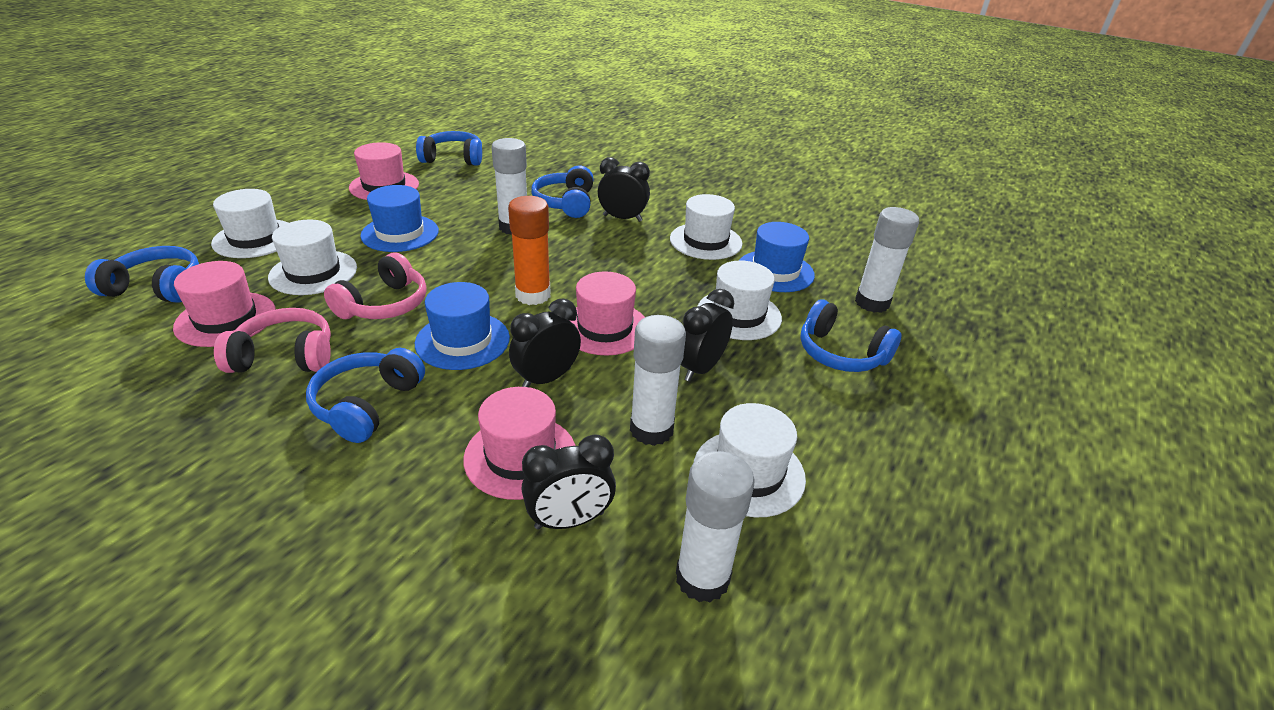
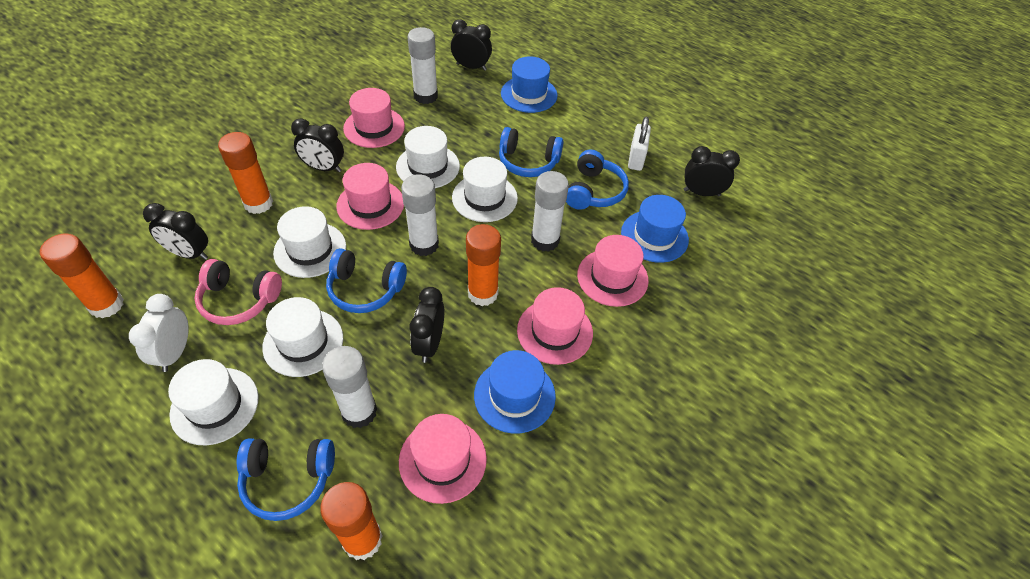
black clock: 4 -> 5
blue headphones: 5 -> 4
orange glue stick: 1 -> 4
pink hat: 4 -> 5
pink headphones: 2 -> 1
white clock: 0 -> 1
white padlock: 0 -> 1

